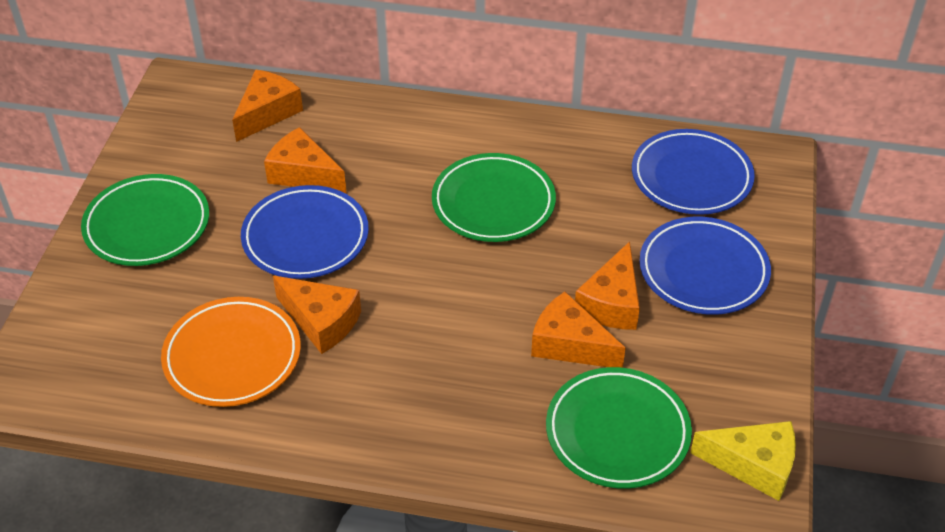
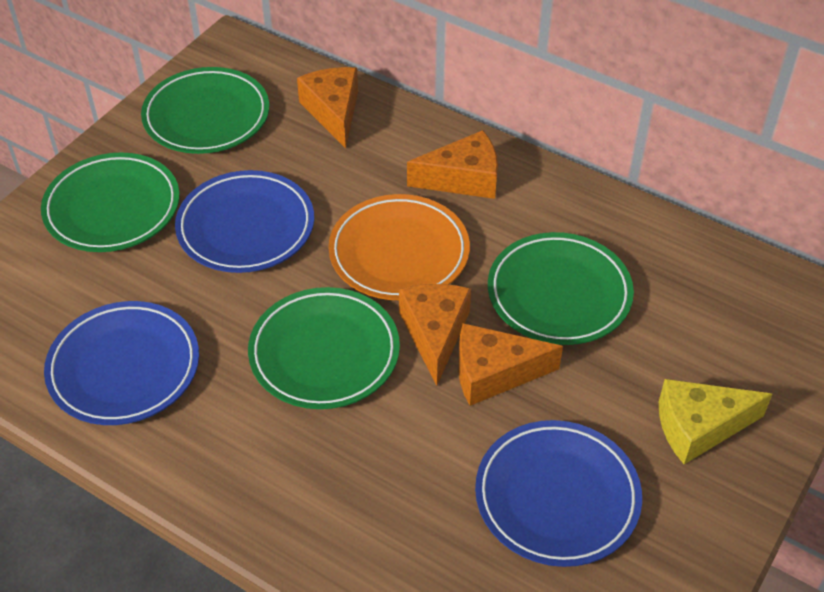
green plate: 3 -> 4
orange cheese: 5 -> 4

